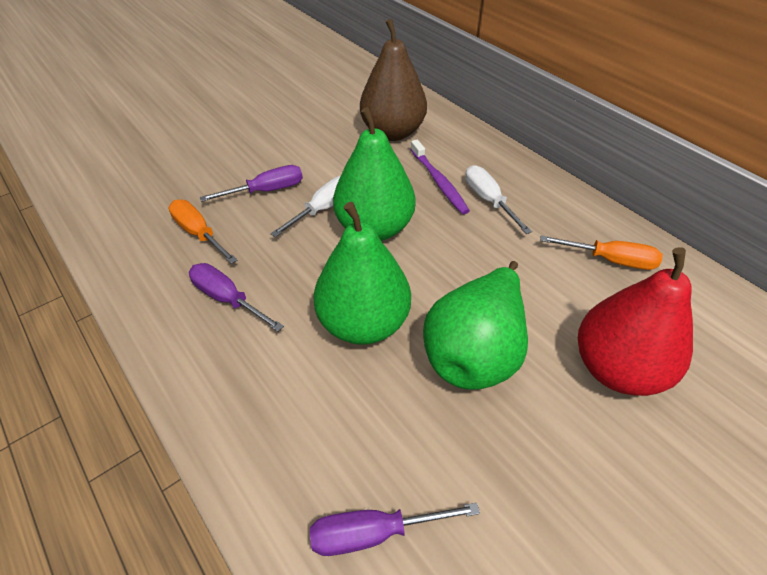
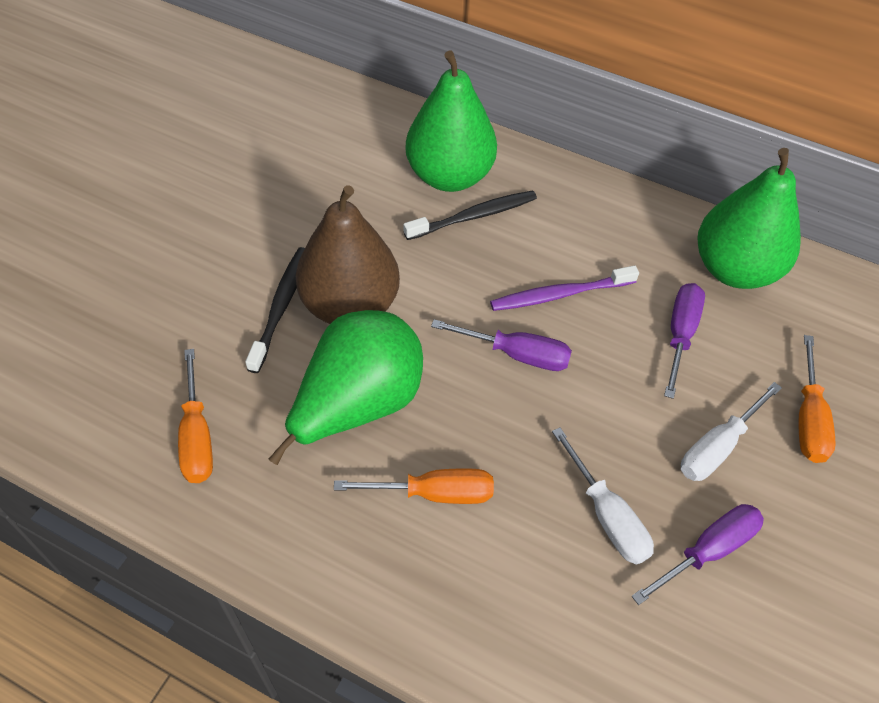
black toothbrush: 0 -> 2
orange screwdriver: 2 -> 3
red pear: 1 -> 0

